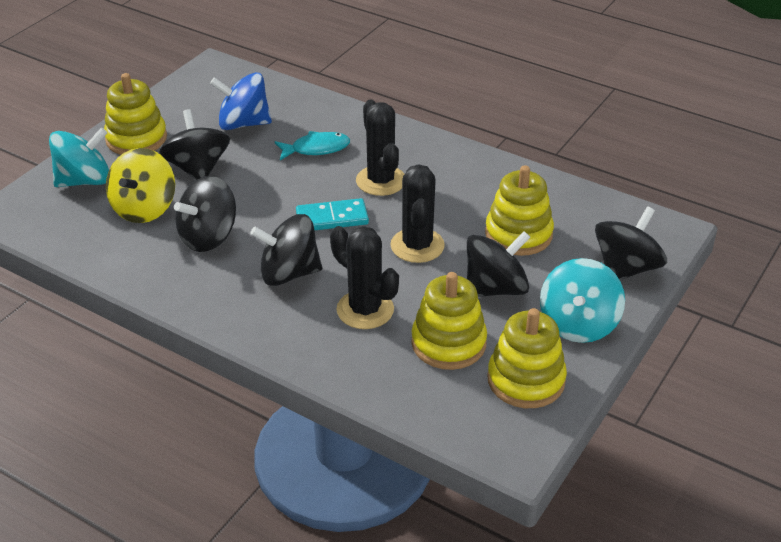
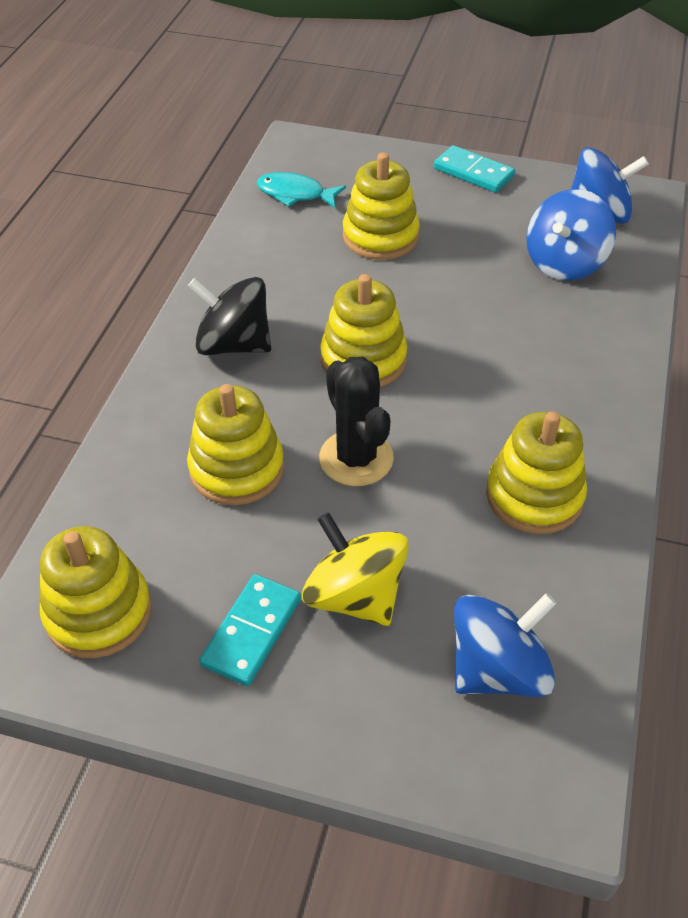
black cactus: 3 -> 1
black spinning top: 5 -> 1
blue spinning top: 1 -> 3
turquoise domino: 1 -> 2
turquoise spinning top: 2 -> 0
yellow stacking toy: 4 -> 5

